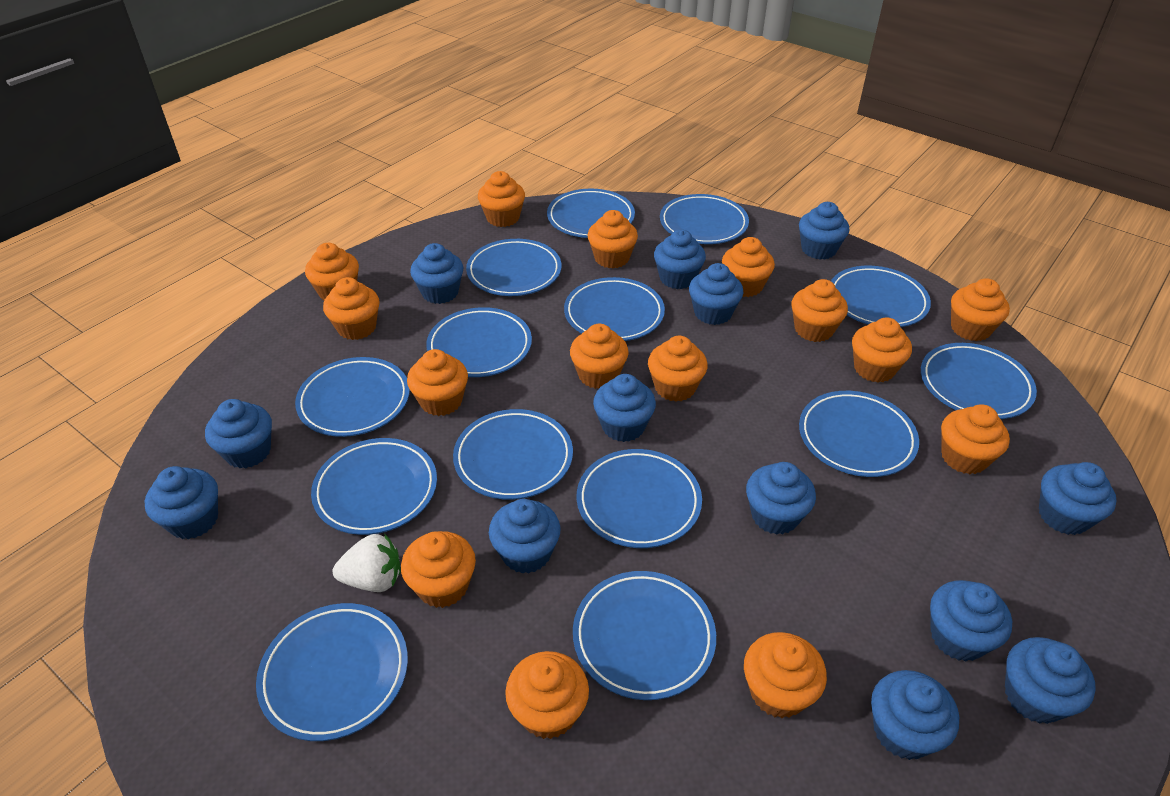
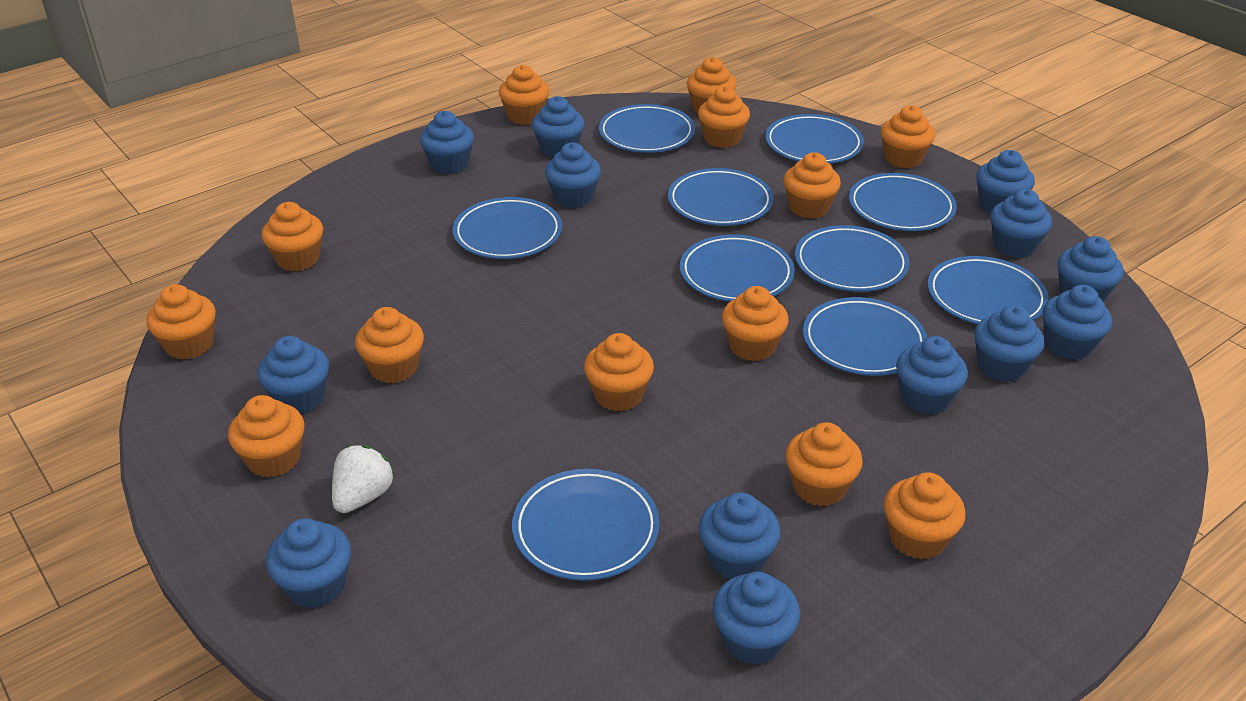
blue plate: 14 -> 10
orange cupcake: 15 -> 13

